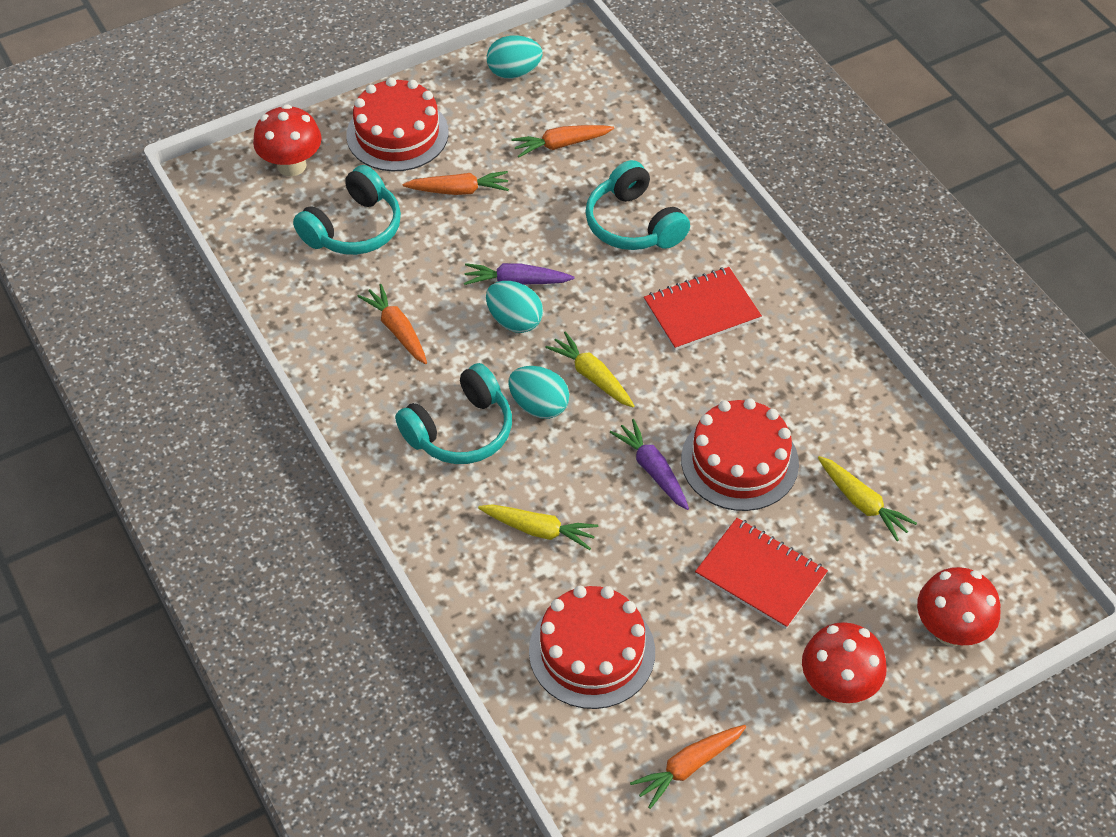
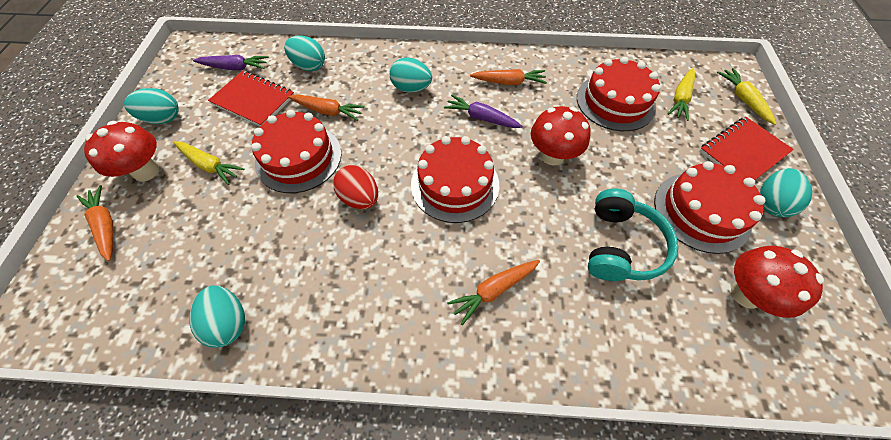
red cake: 3 -> 4
red egg: 0 -> 1
turquoise egg: 3 -> 5
turquoise headphones: 3 -> 1

